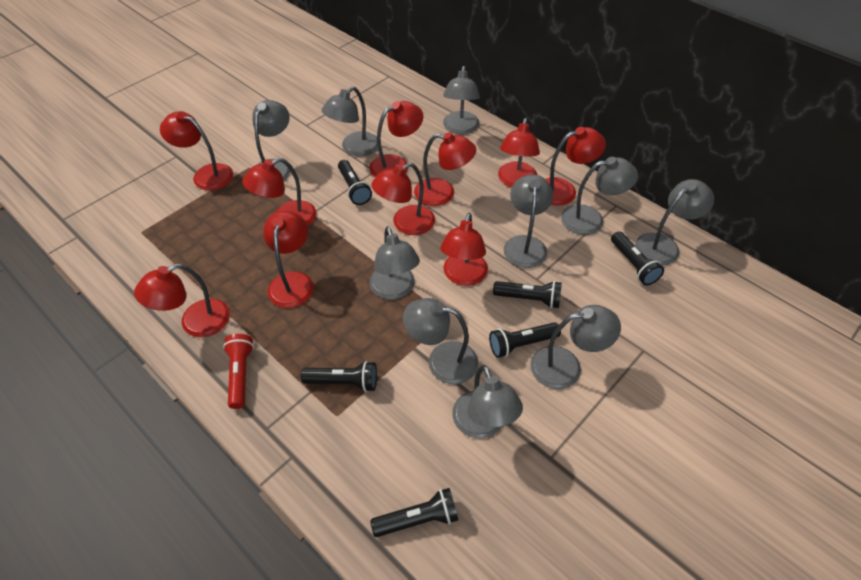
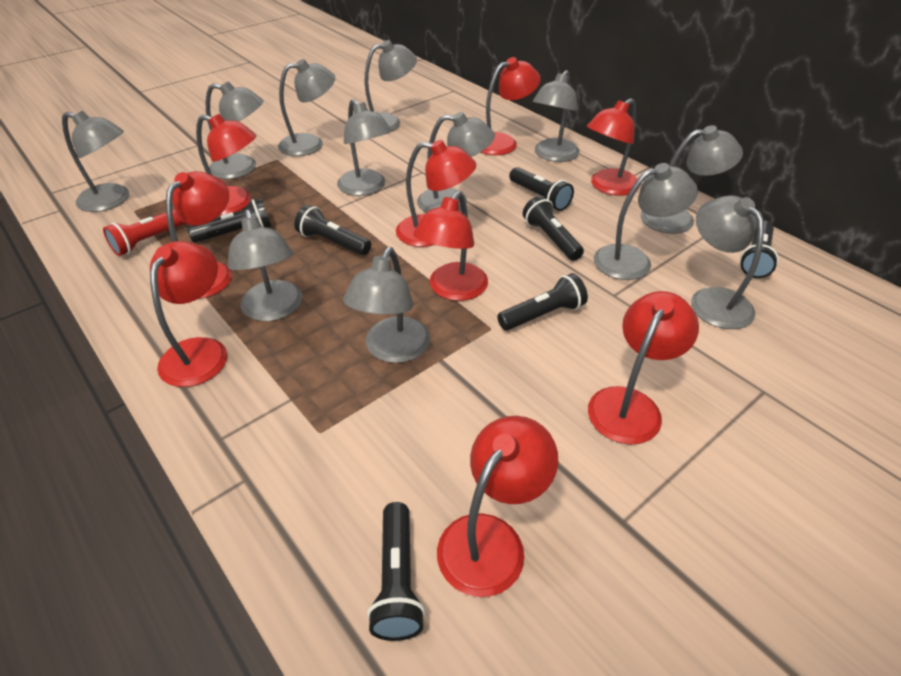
black flashlight: 6 -> 7
grey lamp: 10 -> 12
red lamp: 10 -> 9

